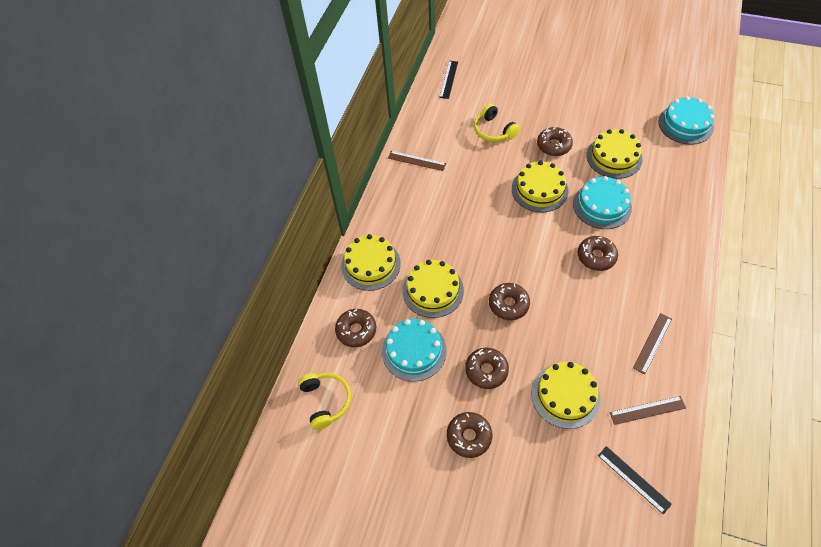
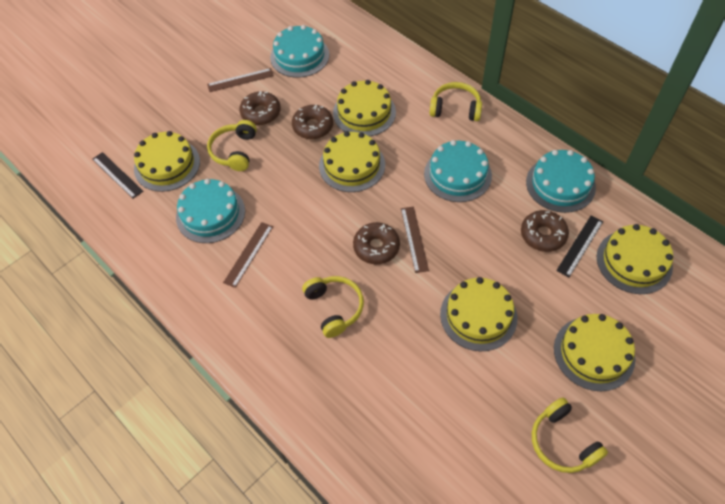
brown donut: 6 -> 4
turquoise cake: 3 -> 4
yellow cake: 5 -> 6
yellow headphones: 2 -> 4

